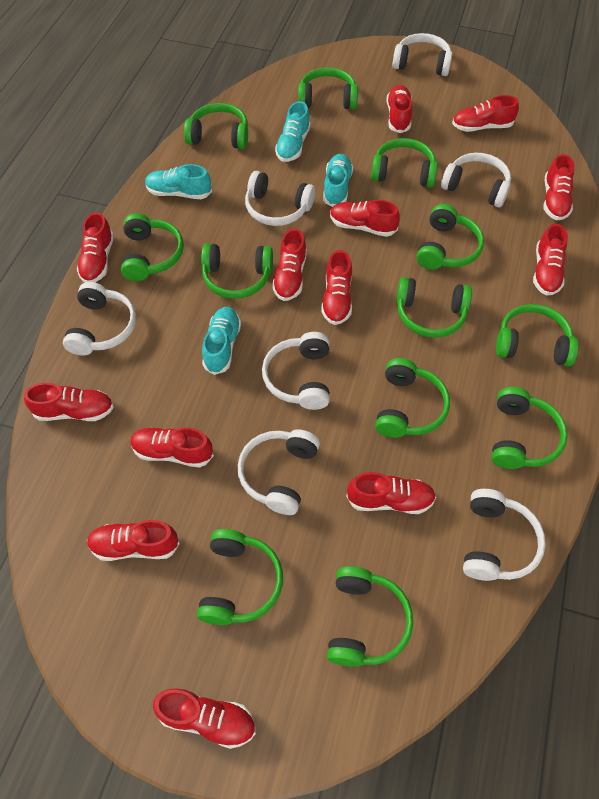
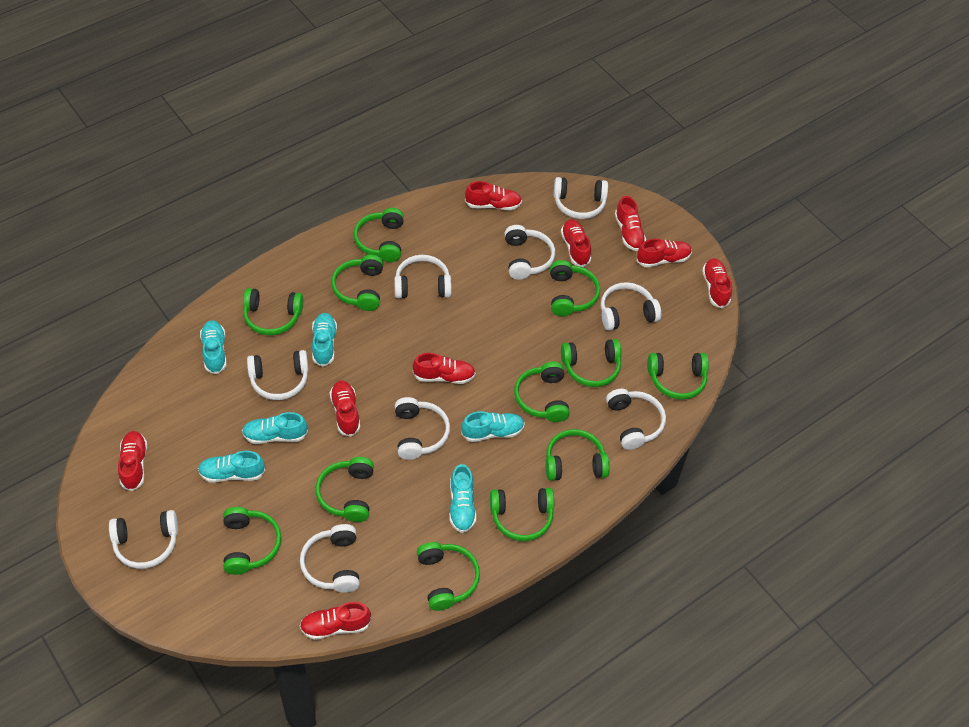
red shoe: 13 -> 9
turquoise shoe: 4 -> 6
white headphones: 7 -> 9

